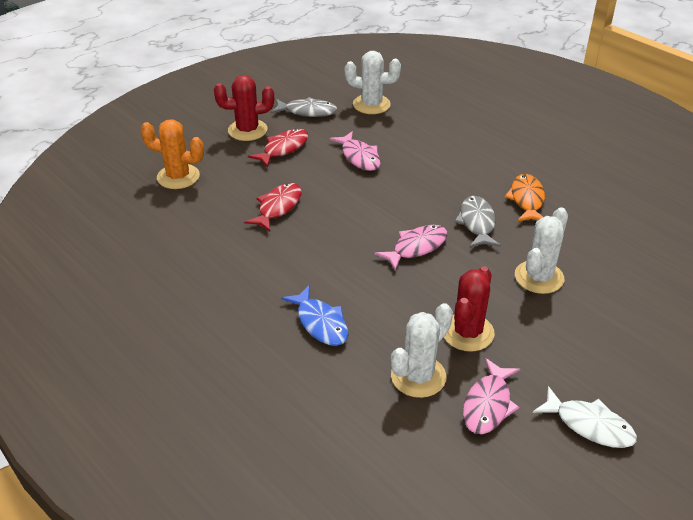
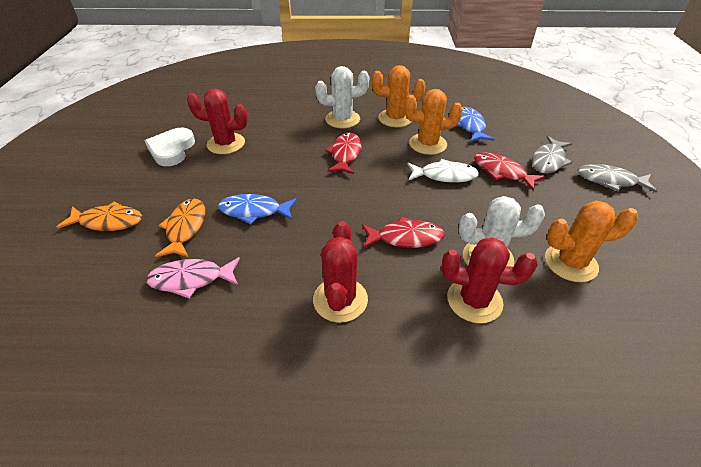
blue fish: 1 -> 2
orange cactus: 1 -> 3
orange fish: 1 -> 2
pink fish: 3 -> 1
red cactus: 2 -> 3
red fish: 2 -> 3
white cactus: 3 -> 2
white heart: 0 -> 1

